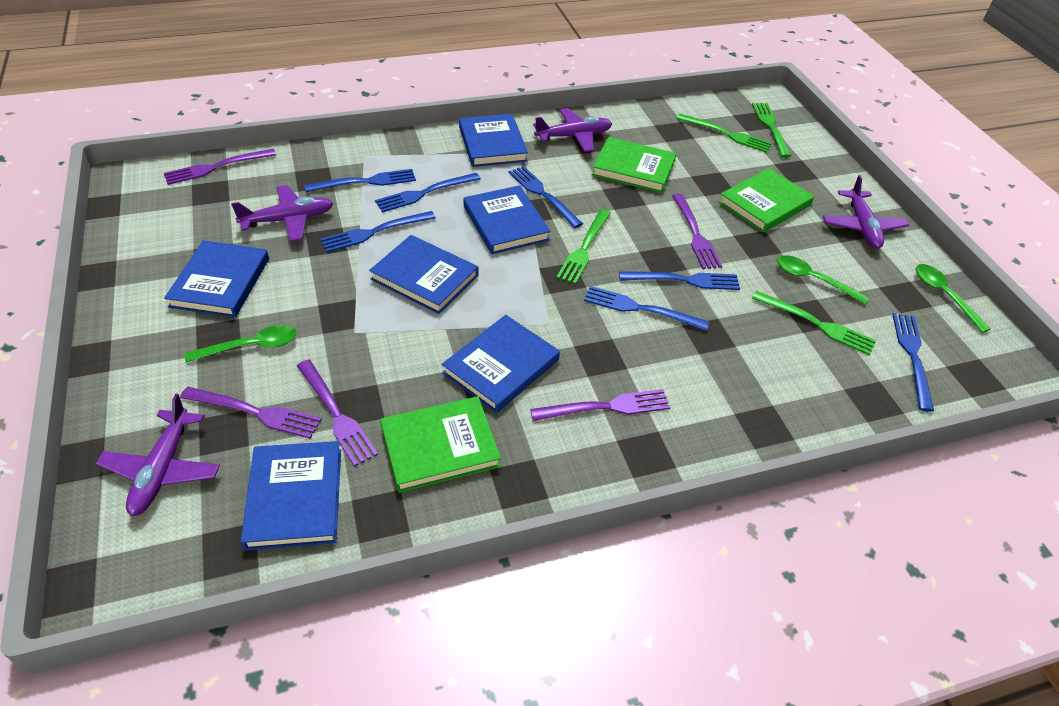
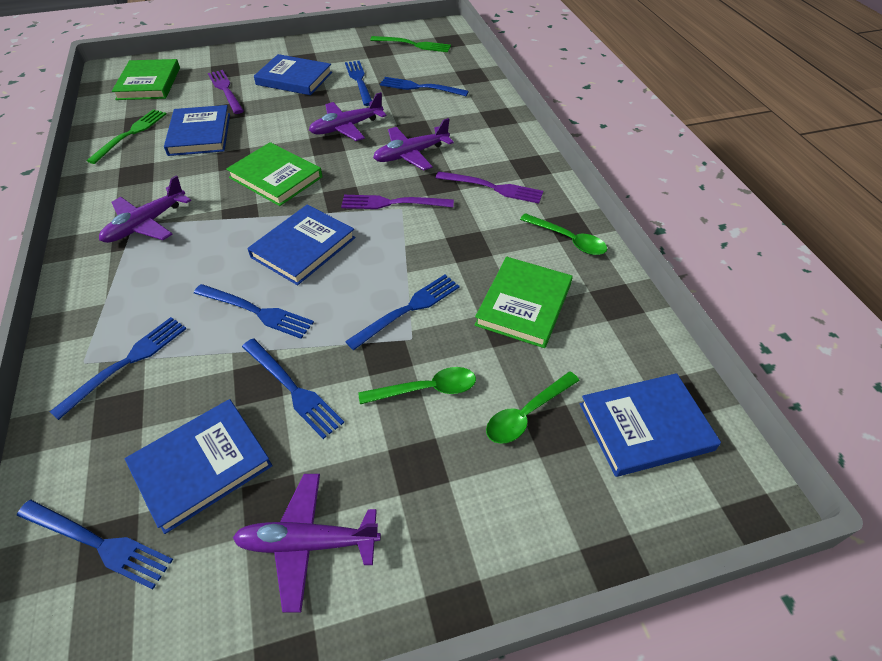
blue book: 6 -> 5
green fork: 4 -> 2
purple fork: 5 -> 3

